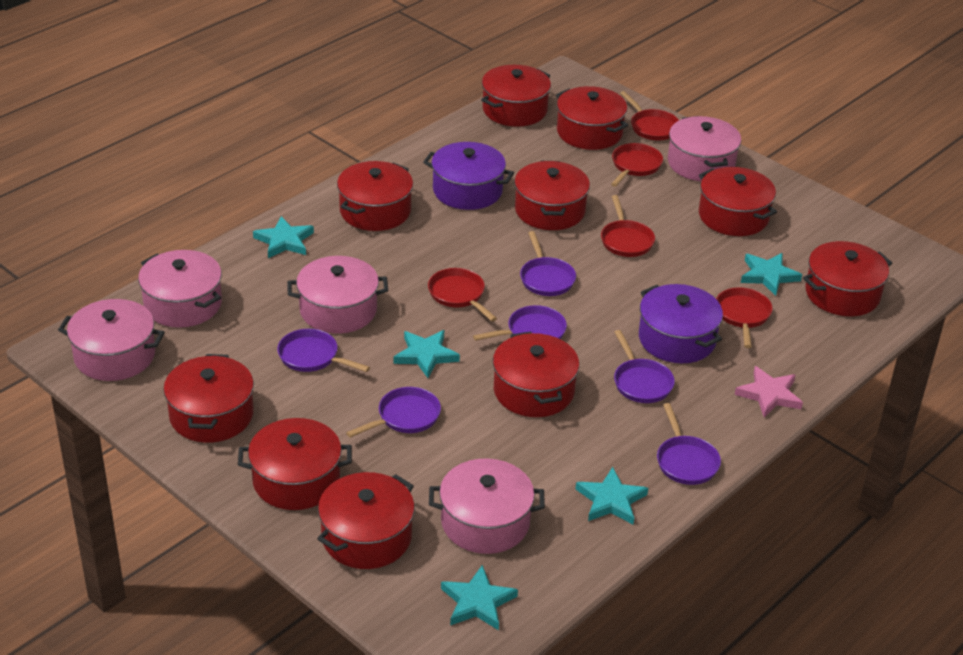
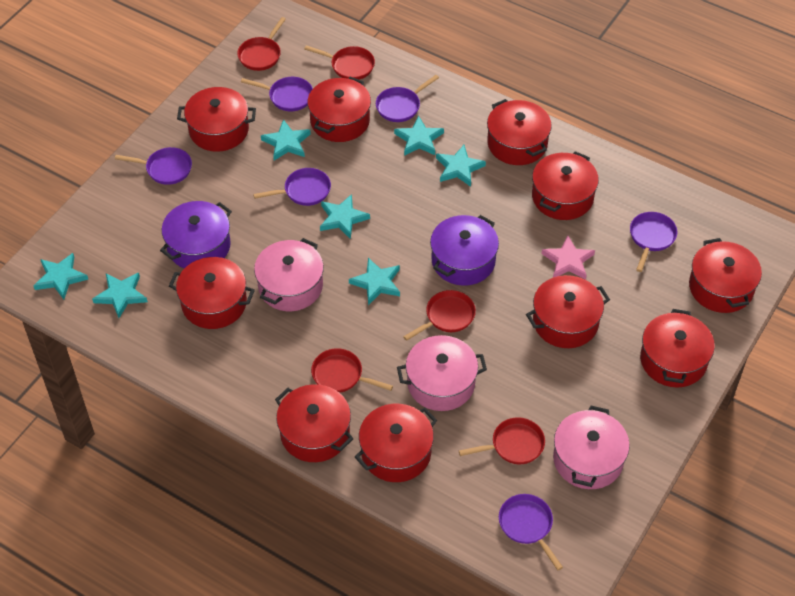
pink pot: 5 -> 3
turquoise star: 5 -> 7

